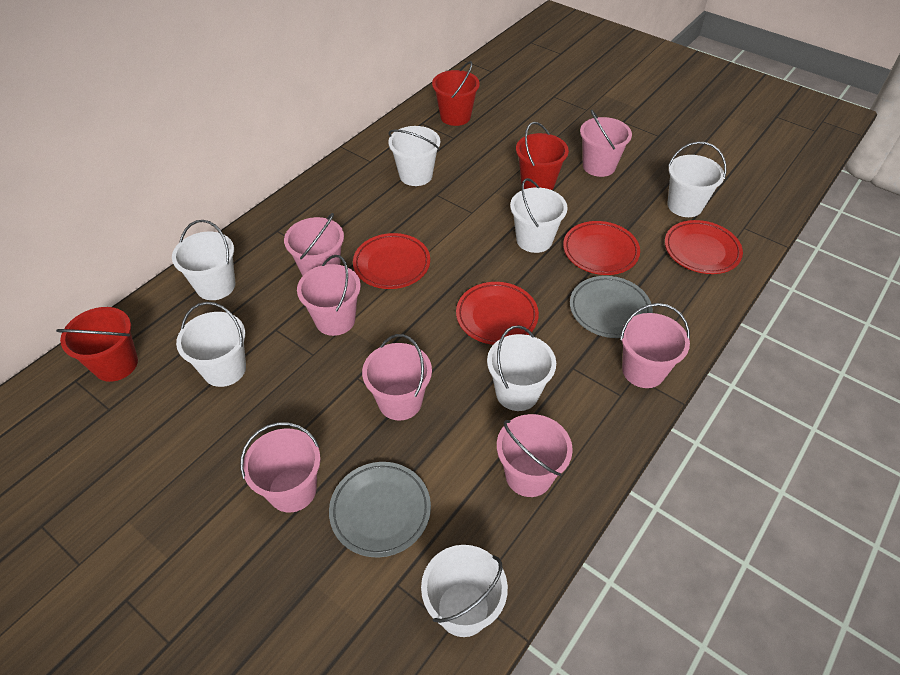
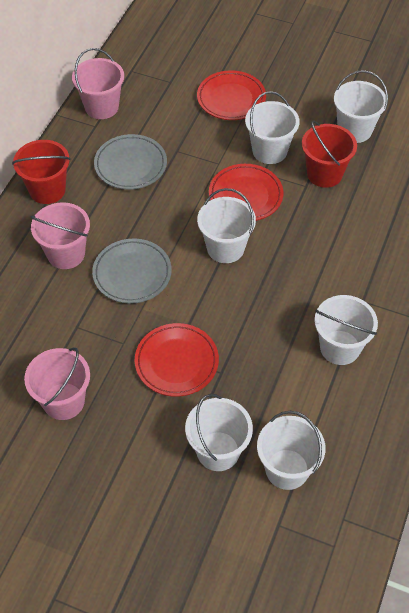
pink bucket: 7 -> 3
red bucket: 3 -> 2
red plate: 4 -> 3
white bucket: 7 -> 6

